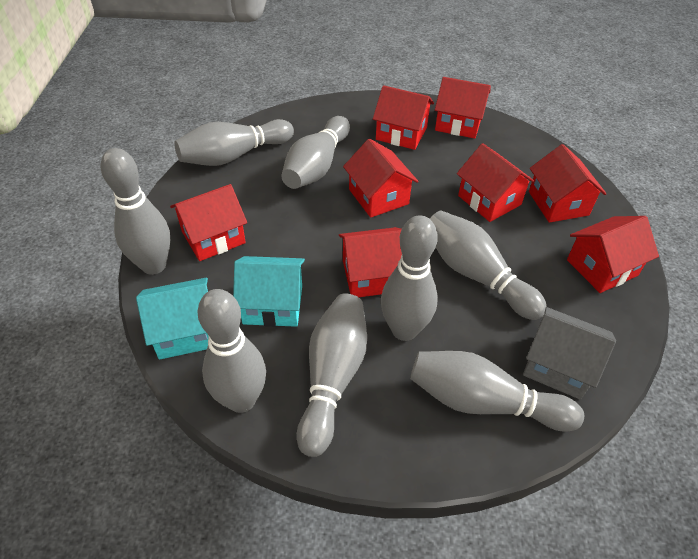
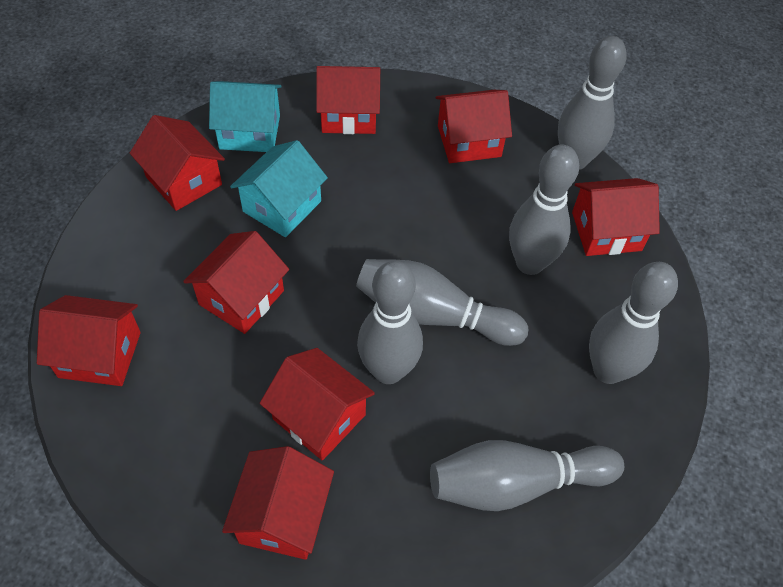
grey bowling pin: 8 -> 6
grey house: 1 -> 0

